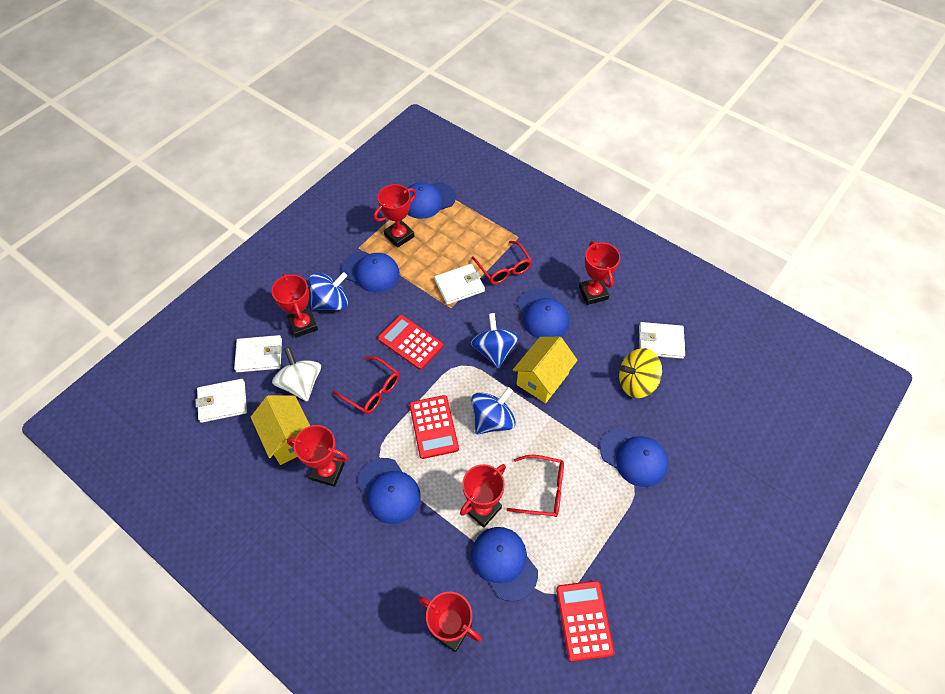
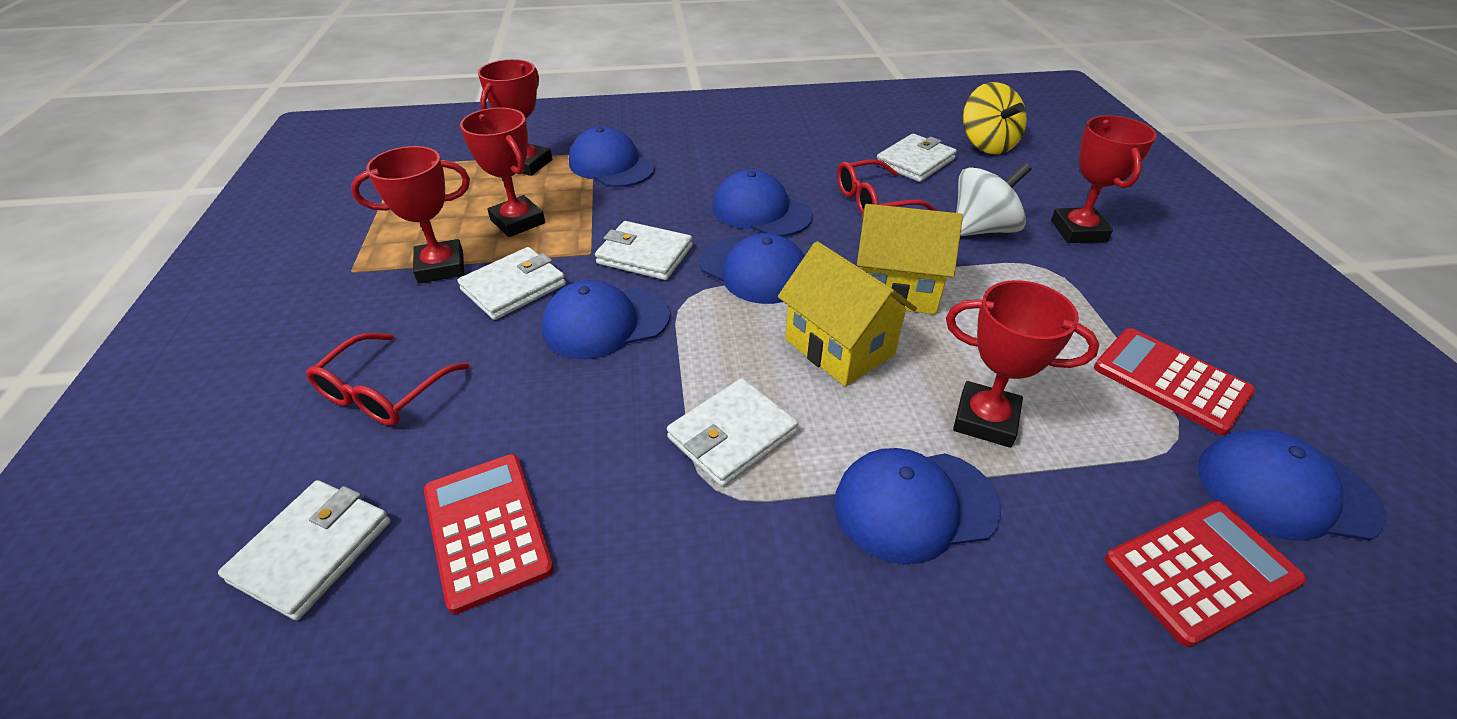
blue spinning top: 3 -> 0
red glasses: 3 -> 2
red trophy: 6 -> 5
white wallet: 4 -> 5

